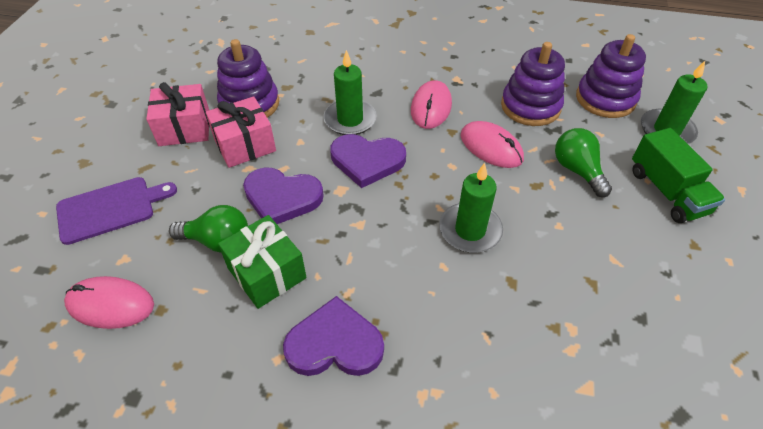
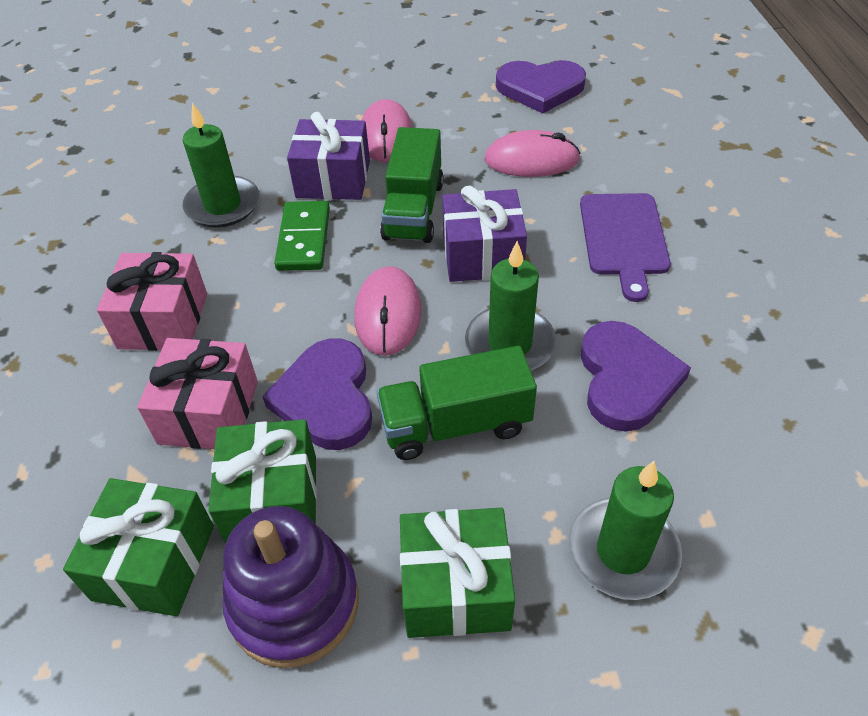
green domino: 0 -> 1
green gift: 1 -> 3
green light bulb: 2 -> 0
green truck: 1 -> 2
purple gift: 0 -> 2
purple stacking toy: 3 -> 1

